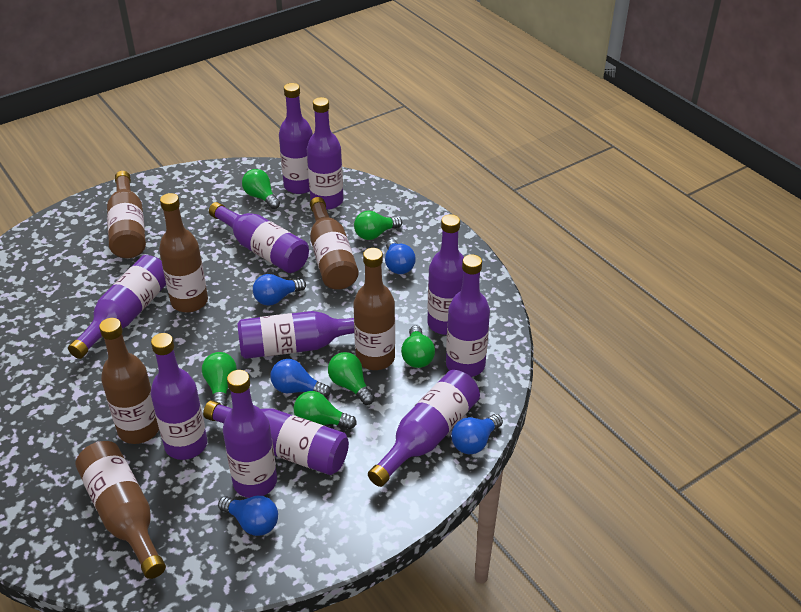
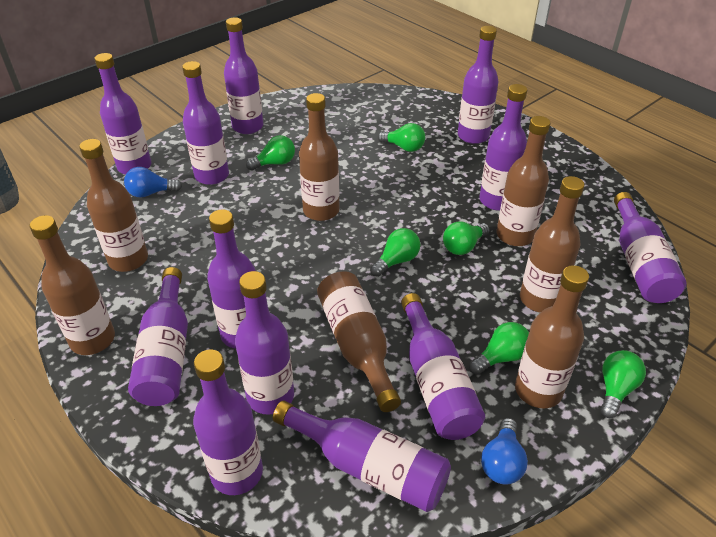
blue light bulb: 5 -> 2
brown bottle: 6 -> 7
purple bottle: 11 -> 12

